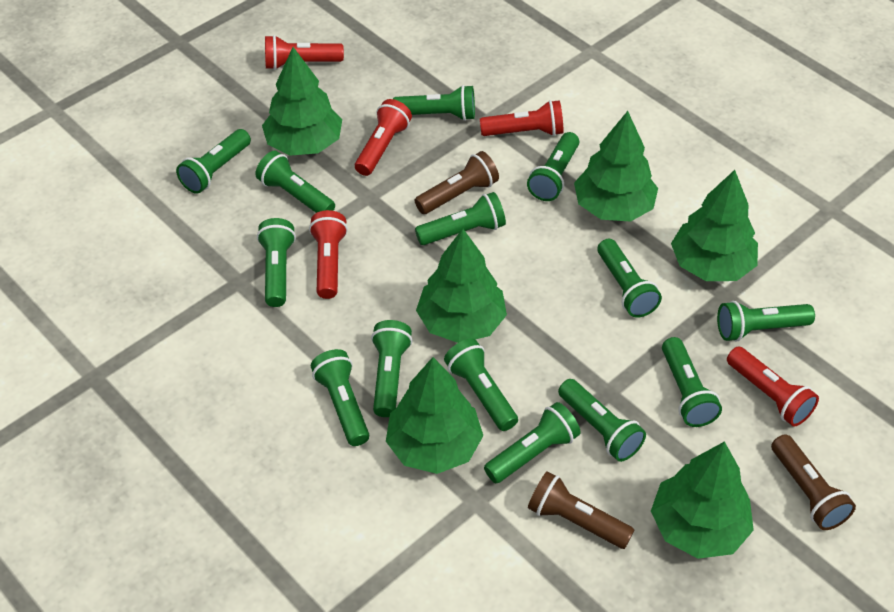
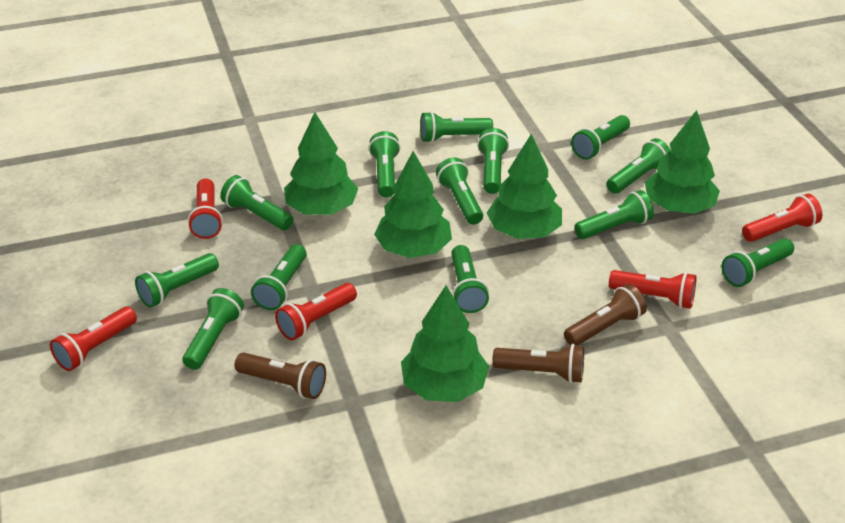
green flashlight: 14 -> 13
green tree: 6 -> 5

